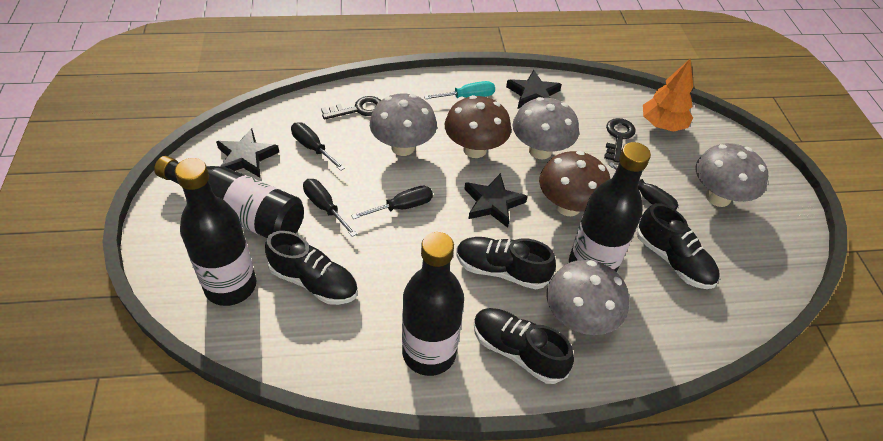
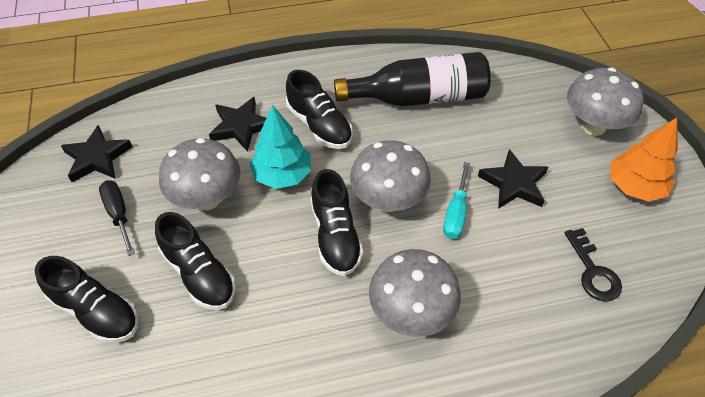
black bottle: 4 -> 1
black key: 2 -> 1
black screwdriver: 4 -> 1
brown mushroom: 2 -> 0
turquoise tree: 0 -> 1

